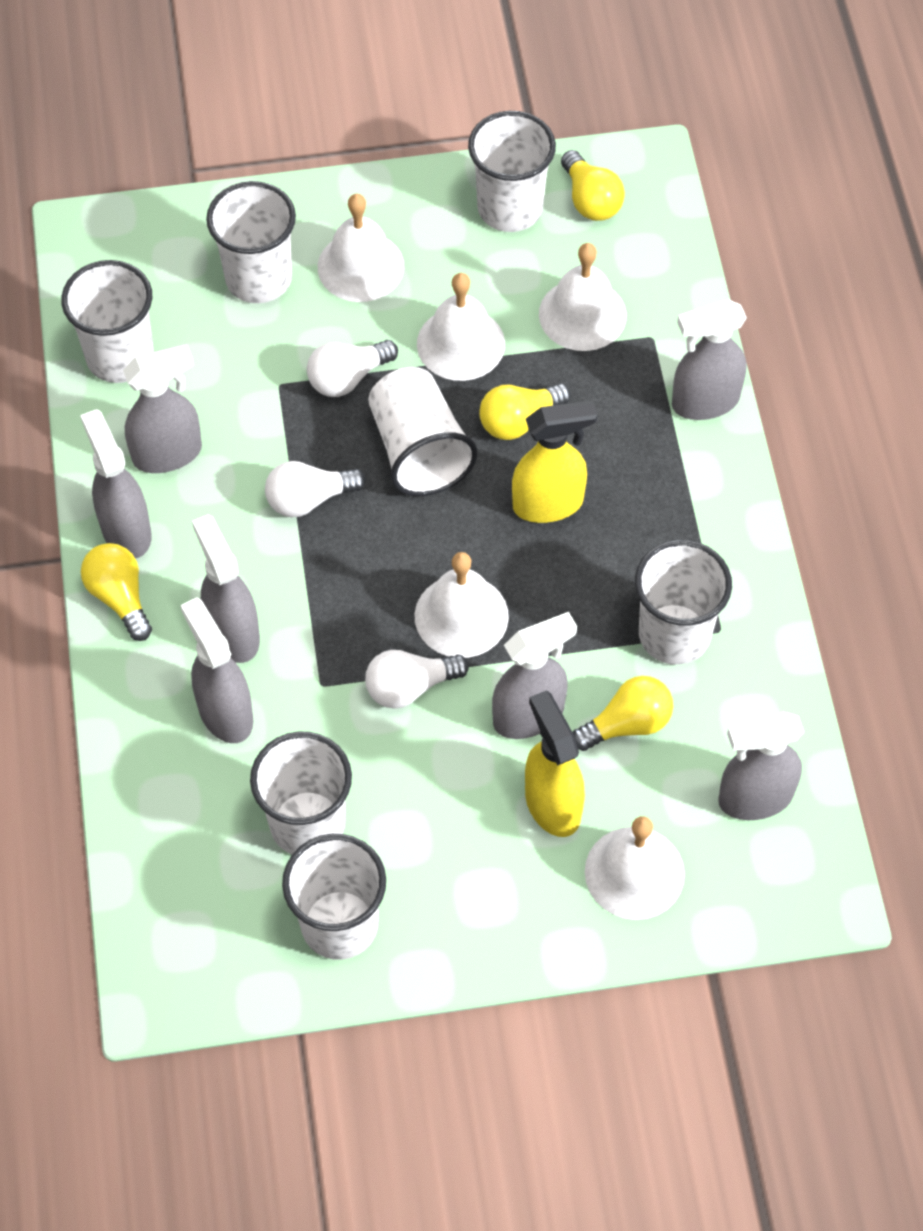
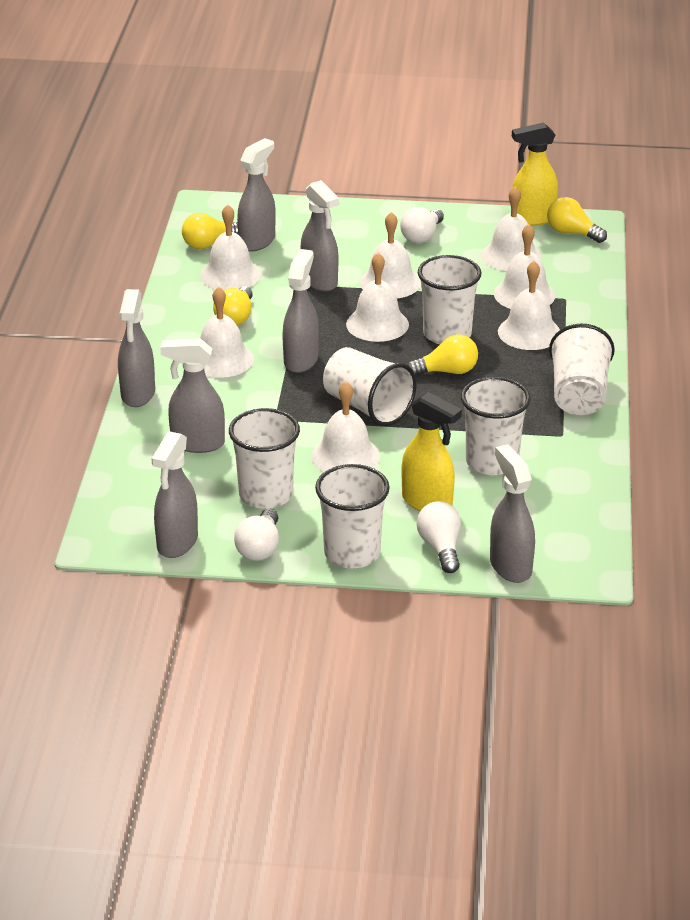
white bell: 5 -> 8
white cup: 7 -> 6

